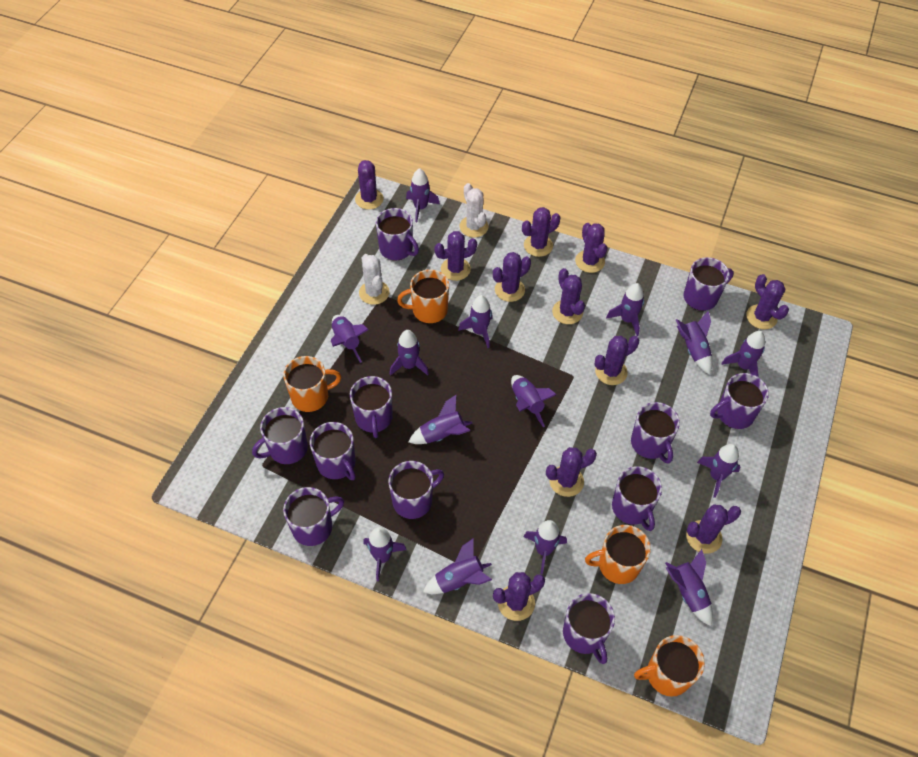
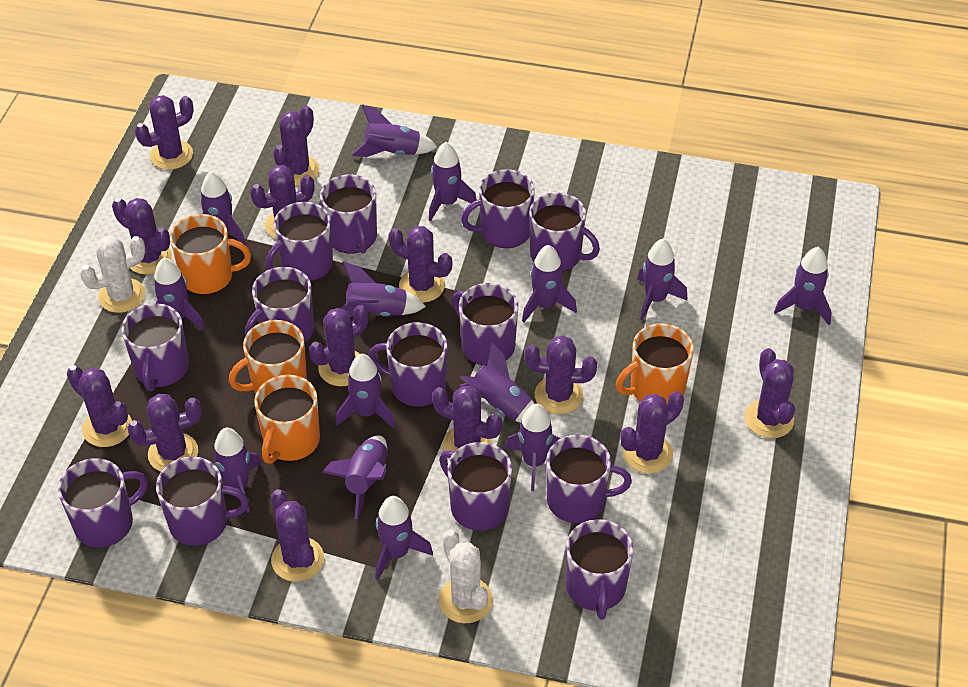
purple cactus: 11 -> 13
purple mug: 11 -> 13

